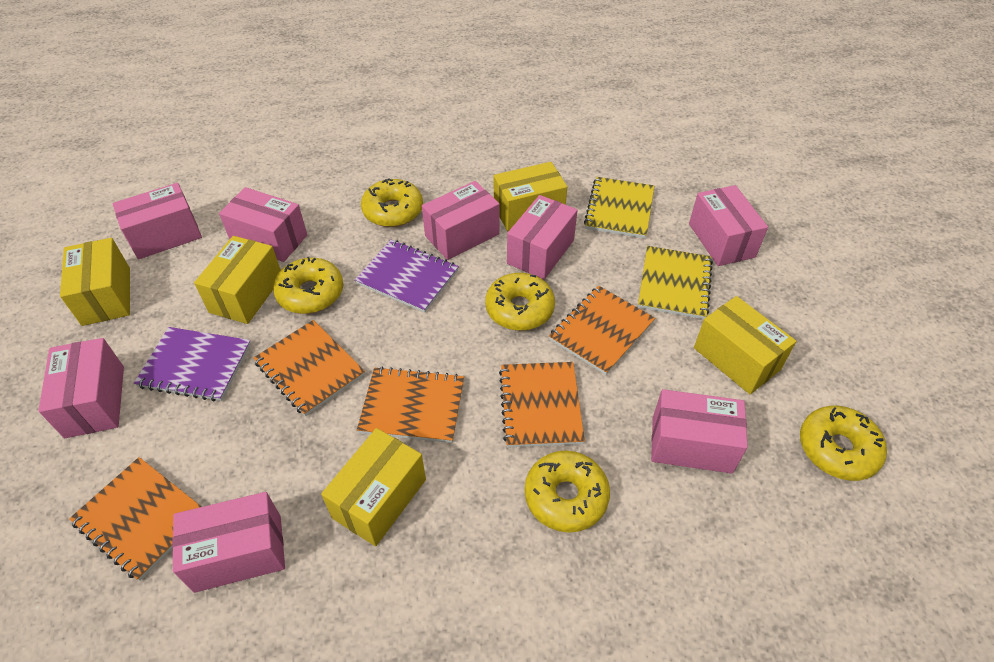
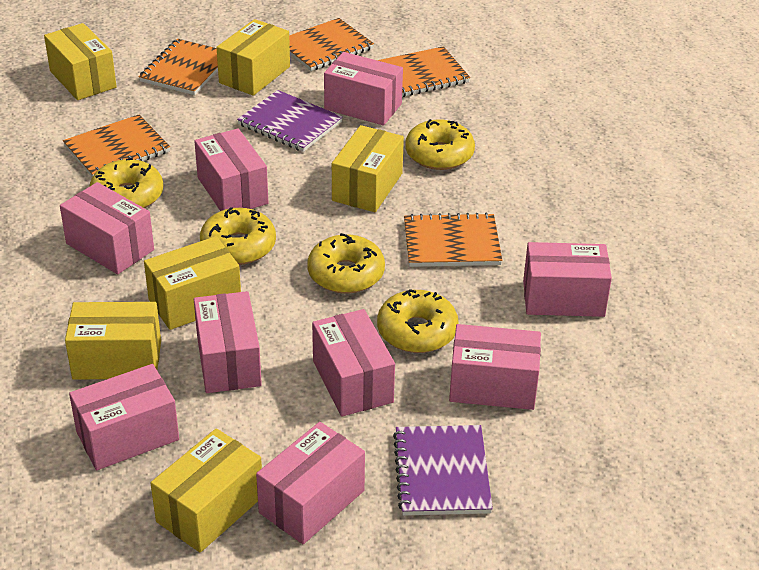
pink box: 8 -> 9
yellow box: 5 -> 6
yellow notebook: 2 -> 0

